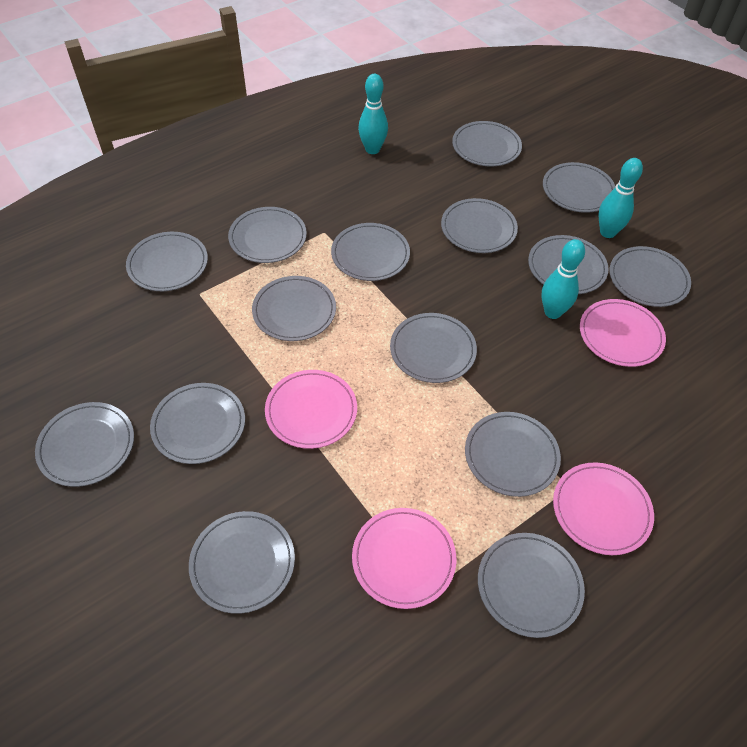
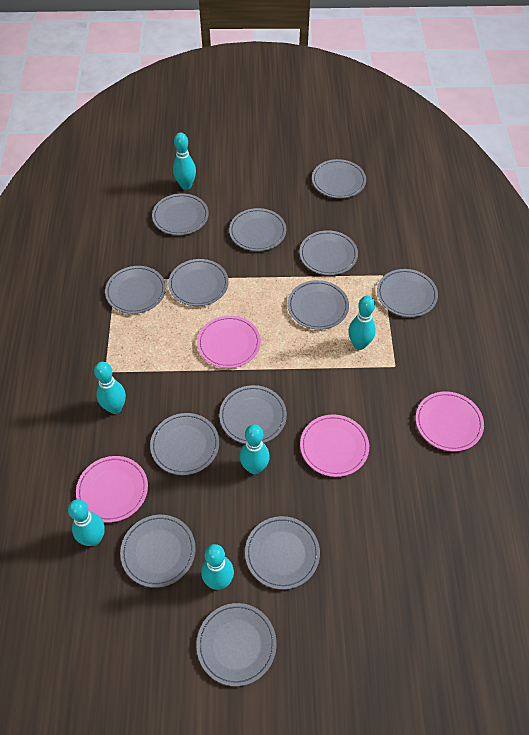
grey plate: 15 -> 13
turquoise bowling pin: 3 -> 6

